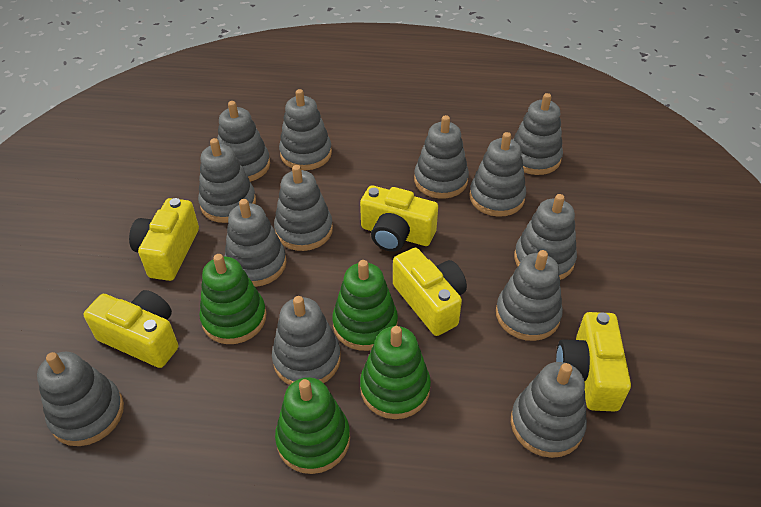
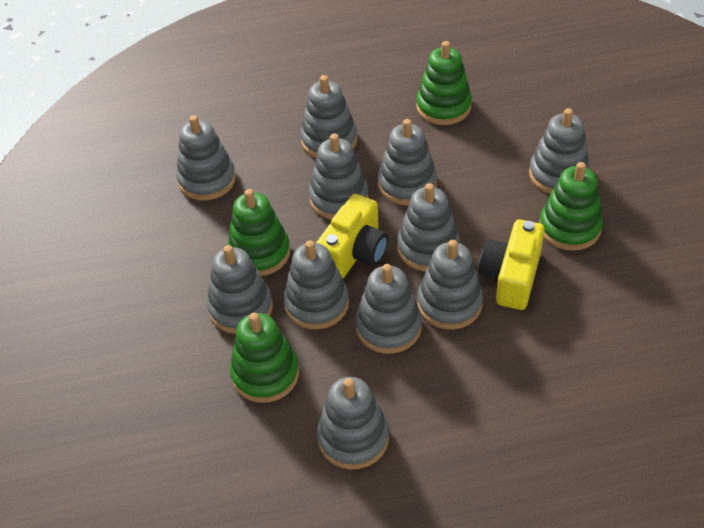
grey stacking toy: 13 -> 11
yellow camera: 5 -> 2

